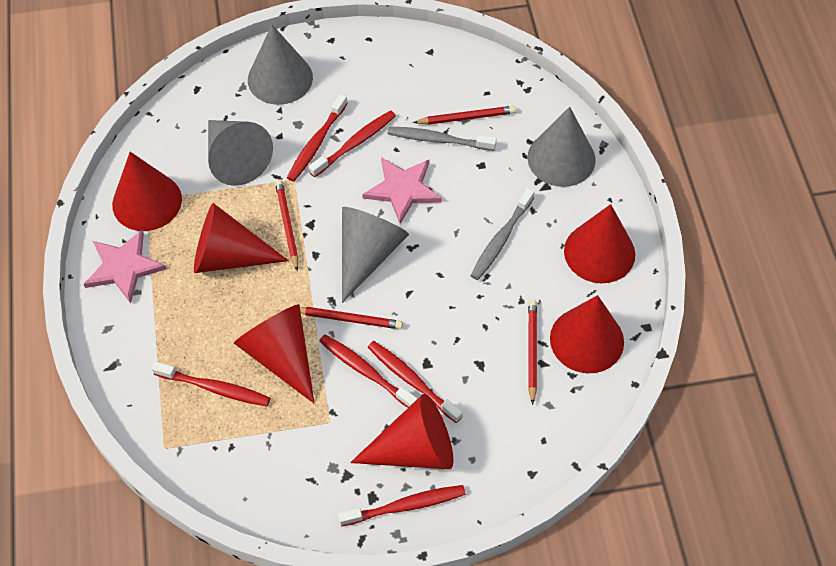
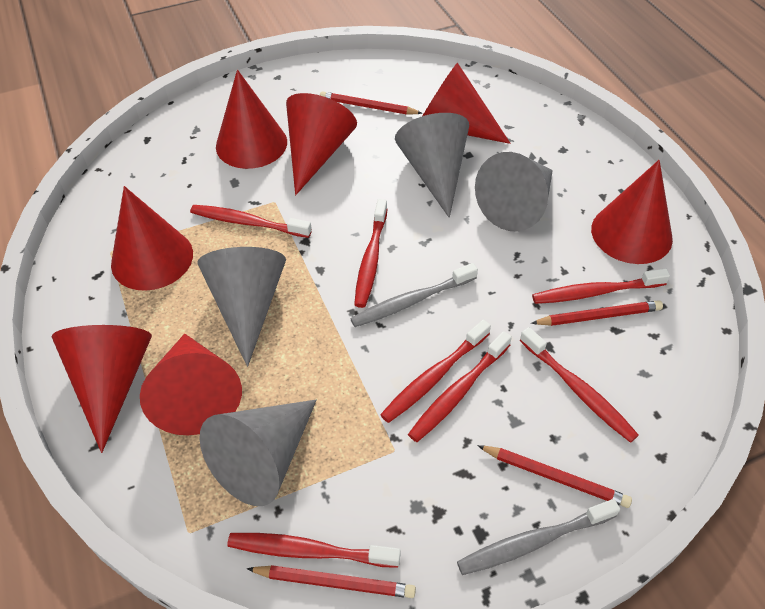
pink star: 2 -> 0
red cone: 6 -> 7
red toothbrush: 6 -> 7

